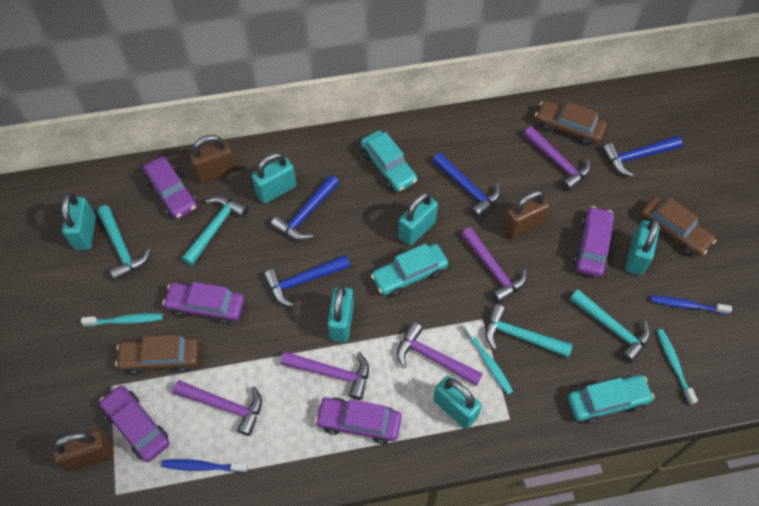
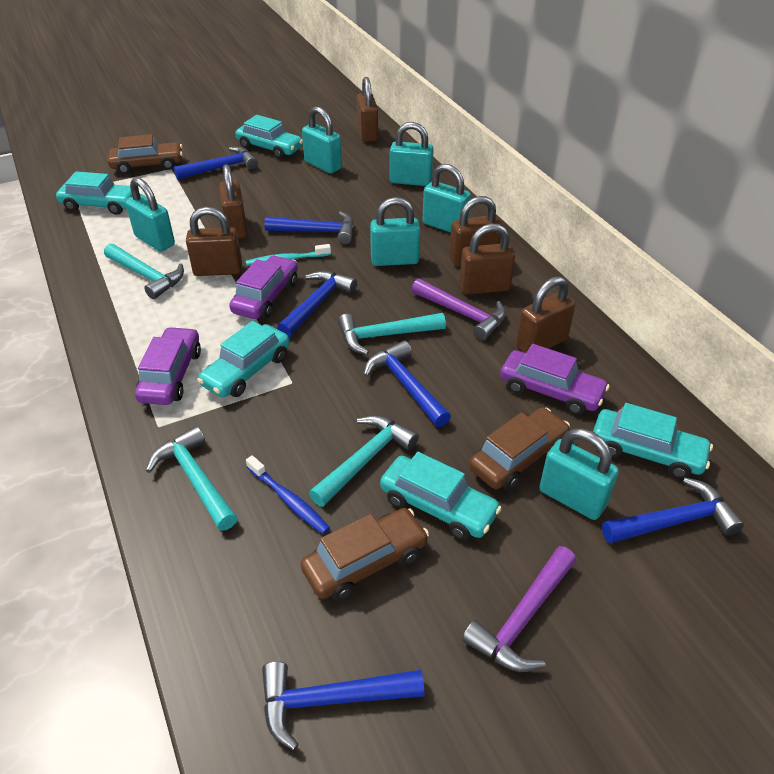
blue hammer: 4 -> 6
blue toothbrush: 2 -> 1
brown padlock: 3 -> 6
purple car: 5 -> 3
purple hammer: 5 -> 2
turquoise car: 3 -> 5
turquoise toothbrush: 3 -> 1

